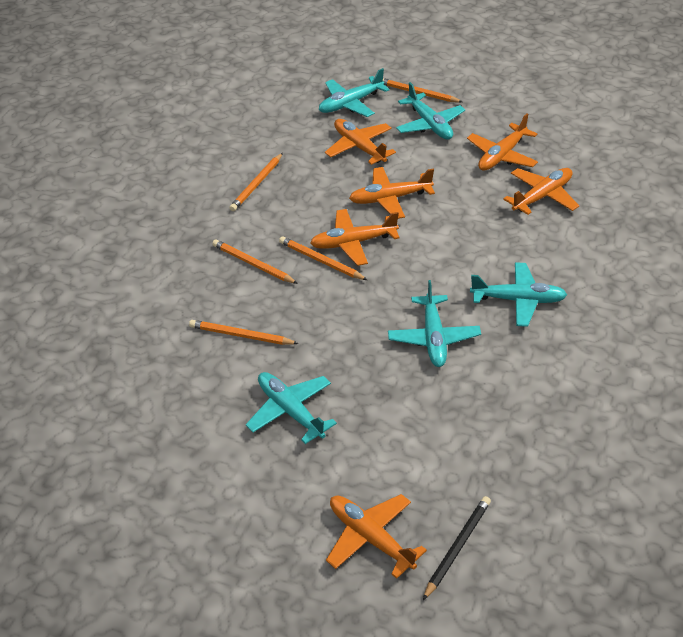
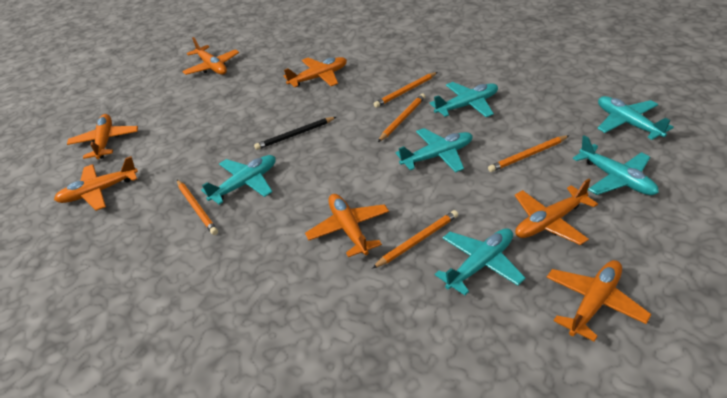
orange plane: 6 -> 7
turquoise plane: 5 -> 6

